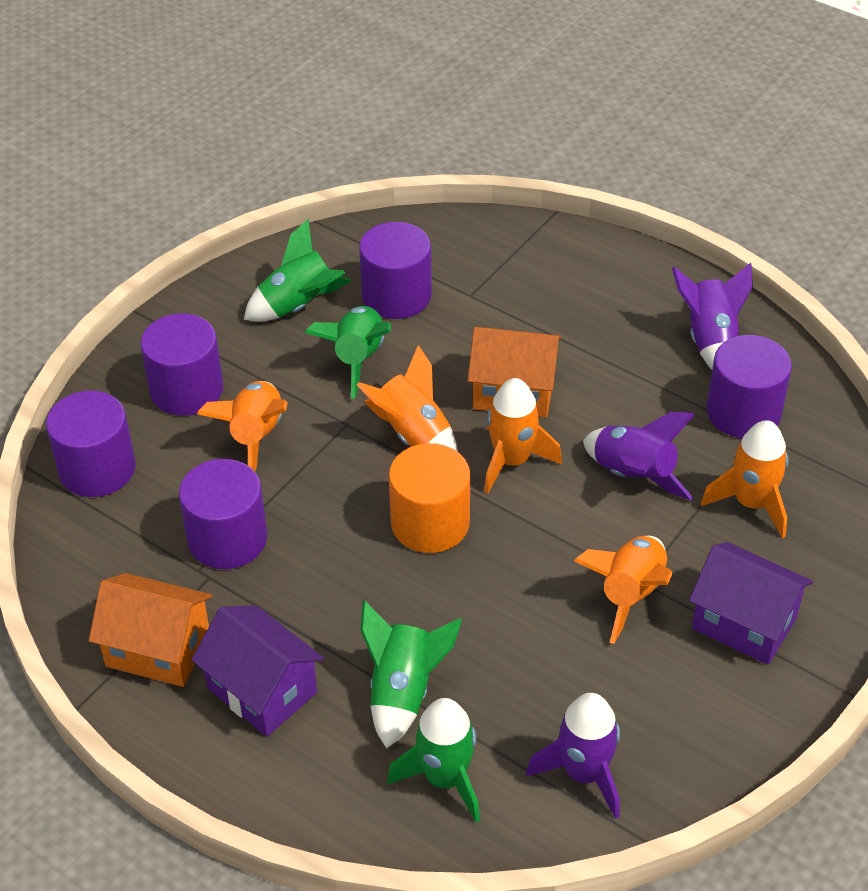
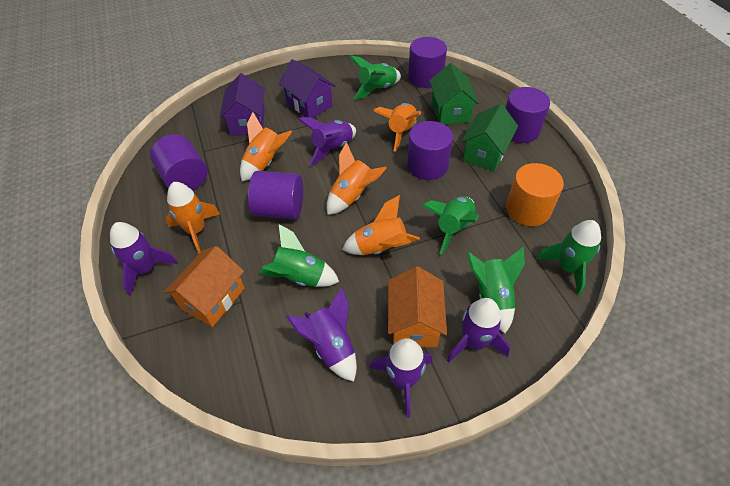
green house: 0 -> 2
green rocket: 4 -> 5
purple rocket: 3 -> 5

